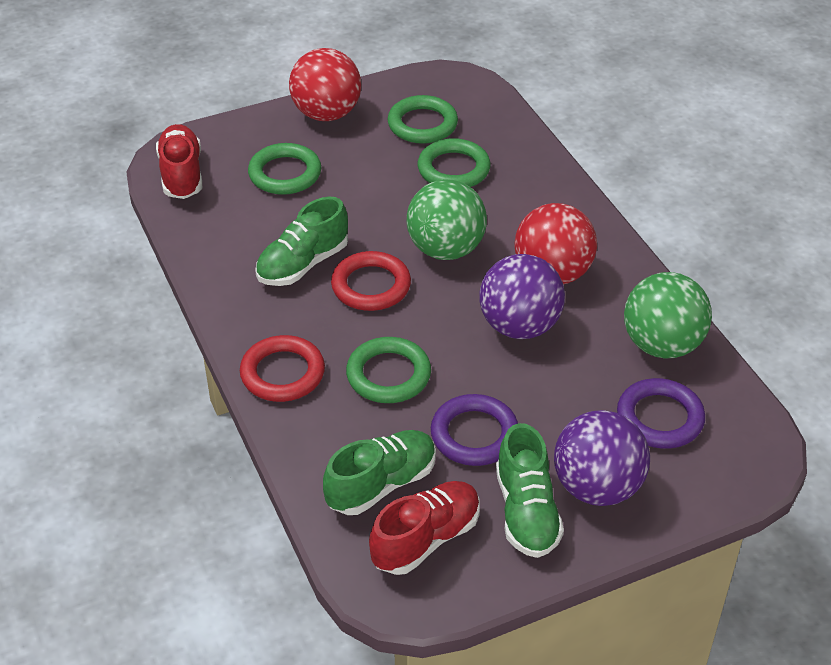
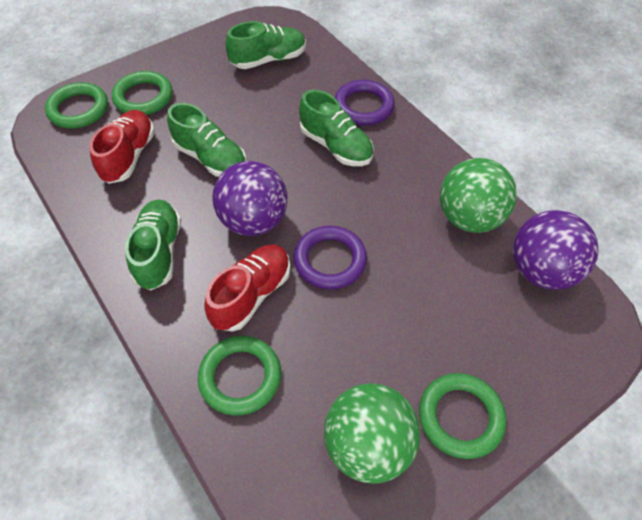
green shoe: 3 -> 4
red ball: 2 -> 0
red ring: 2 -> 0

